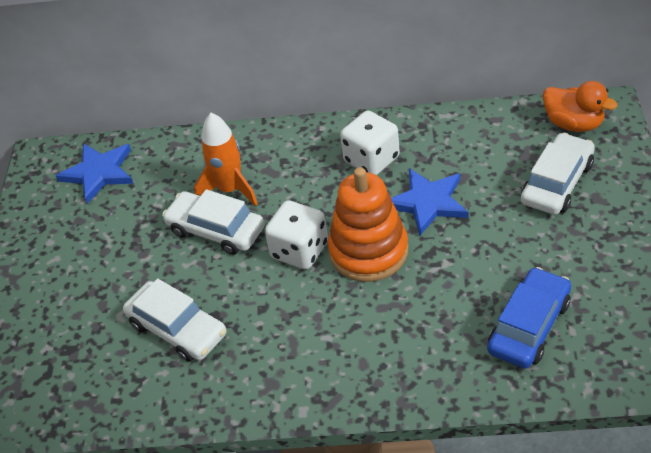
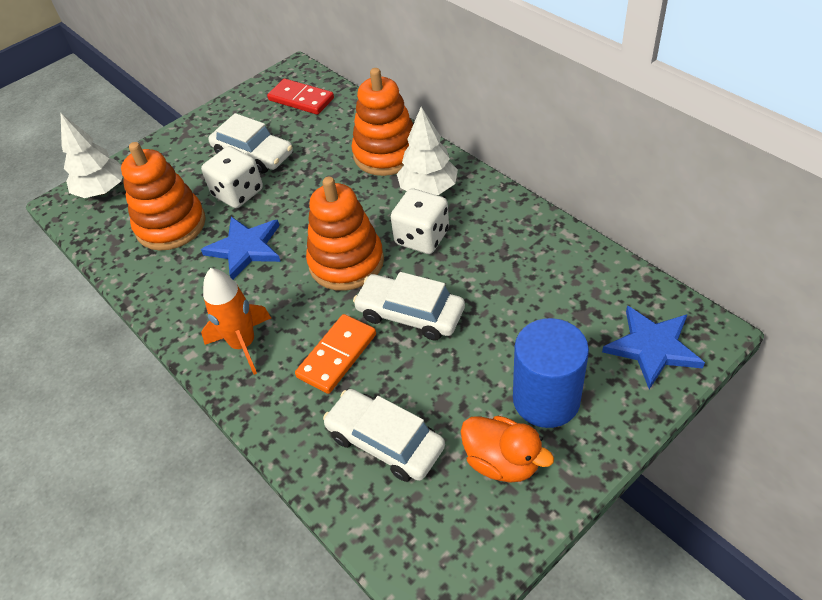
blue car: 1 -> 0
blue cylinder: 0 -> 1
orange domino: 0 -> 1
orange stacking toy: 1 -> 3
red domino: 0 -> 1
white tree: 0 -> 2

